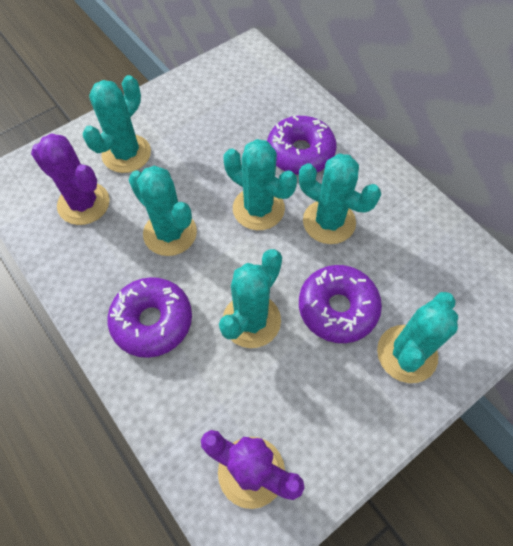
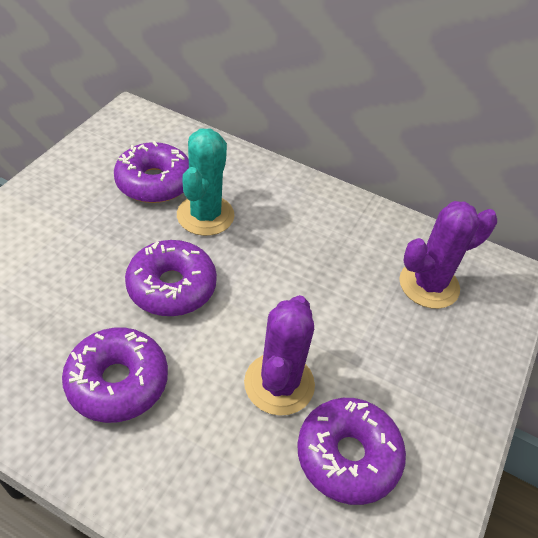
purple donut: 3 -> 4
turquoise cactus: 6 -> 1

